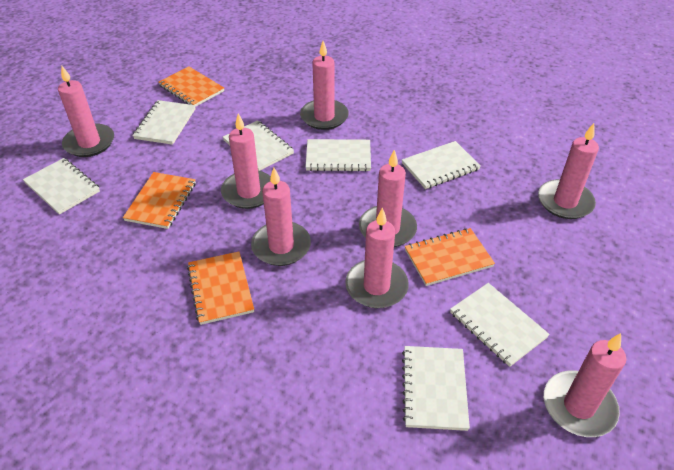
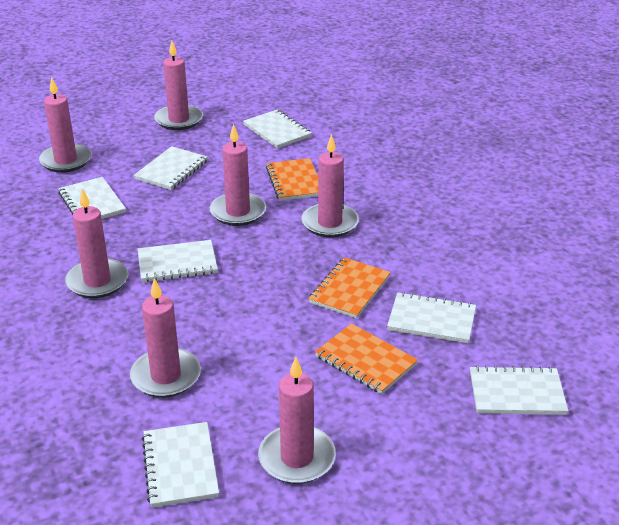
orange notebook: 4 -> 3
pink candle: 8 -> 7

